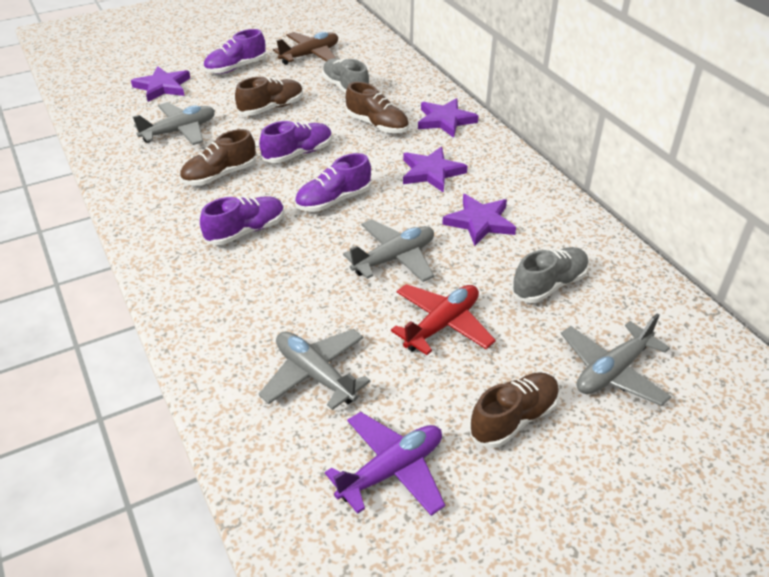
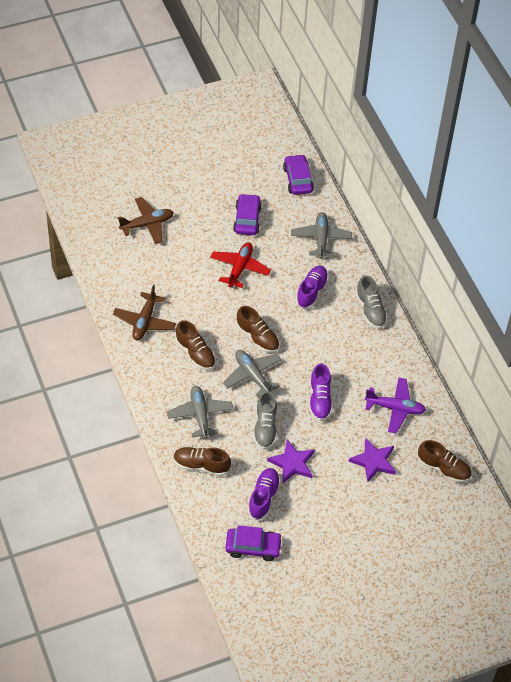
brown plane: 1 -> 2
grey plane: 4 -> 3
purple car: 0 -> 3
purple shoe: 4 -> 3
purple star: 4 -> 2

